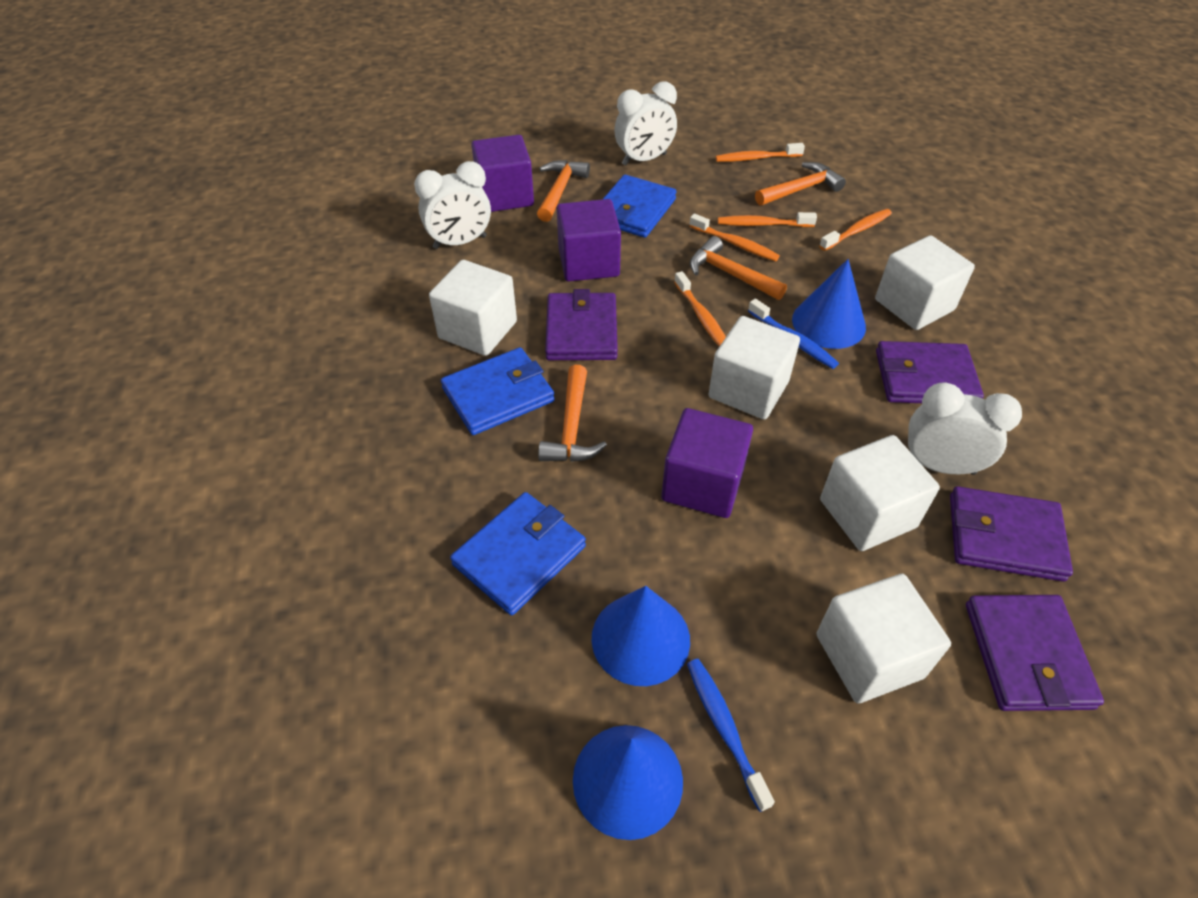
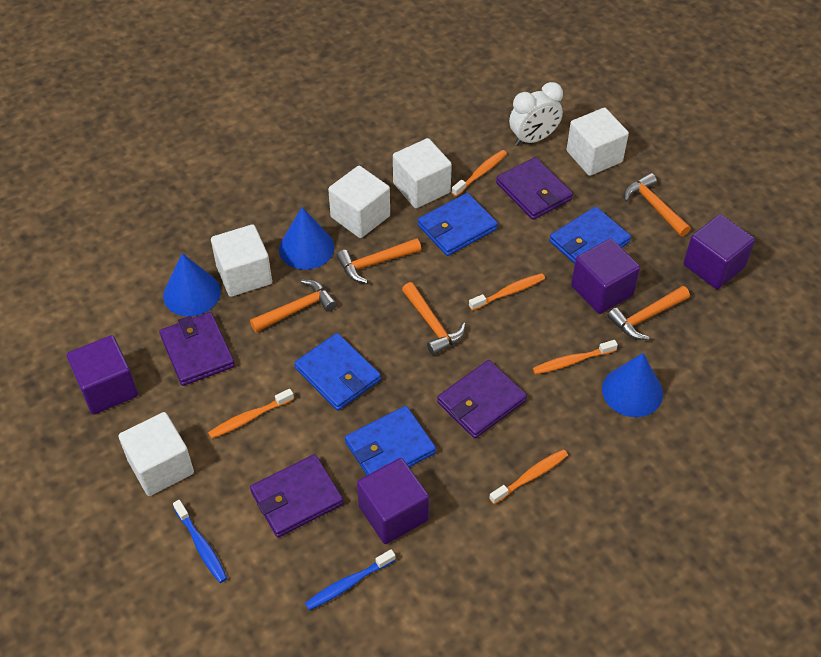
blue wallet: 3 -> 4
orange hammer: 4 -> 5
purple cube: 3 -> 4
white clock: 3 -> 1

